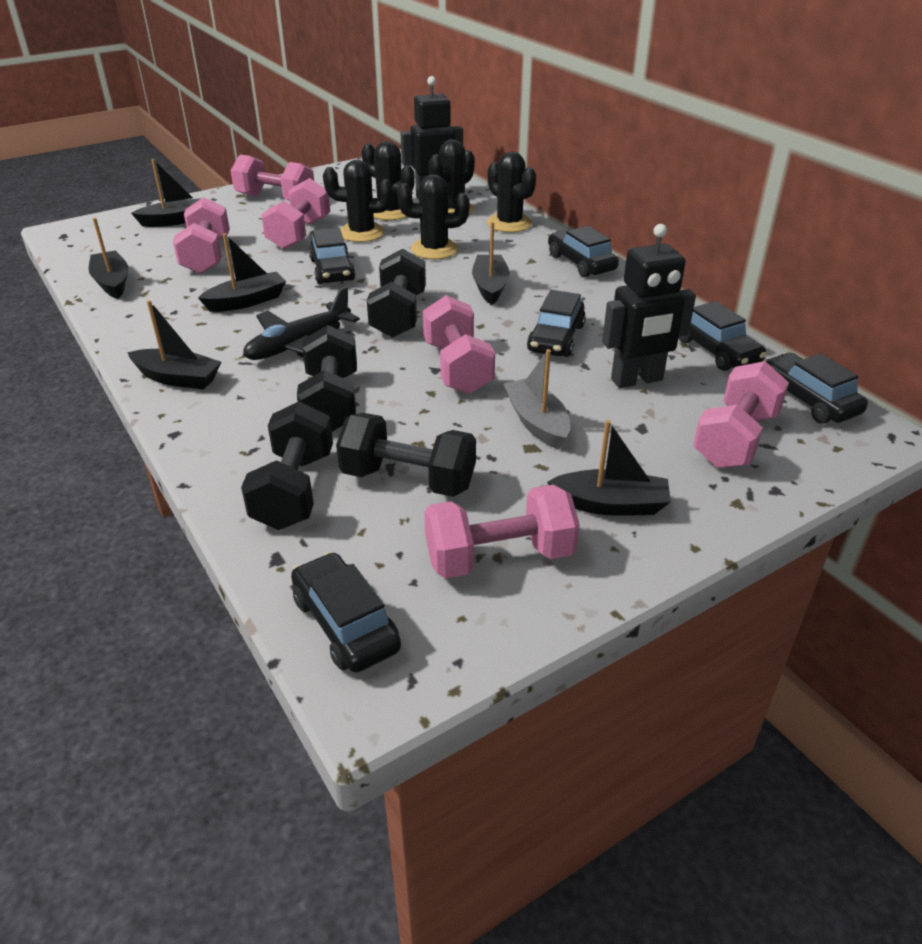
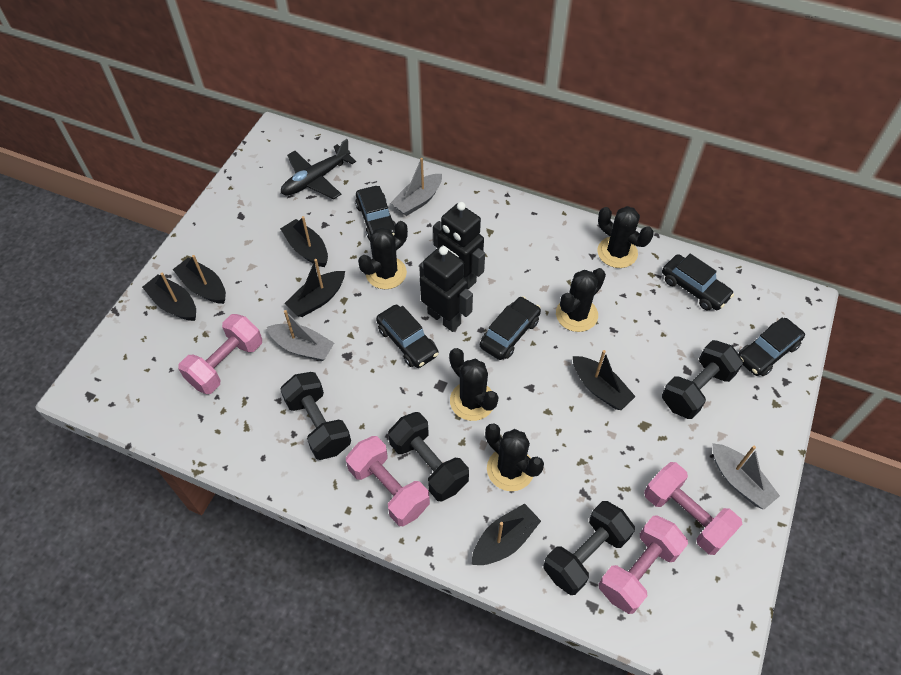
black car: 6 -> 5
grey boat: 1 -> 3
pink dumbbell: 6 -> 4

